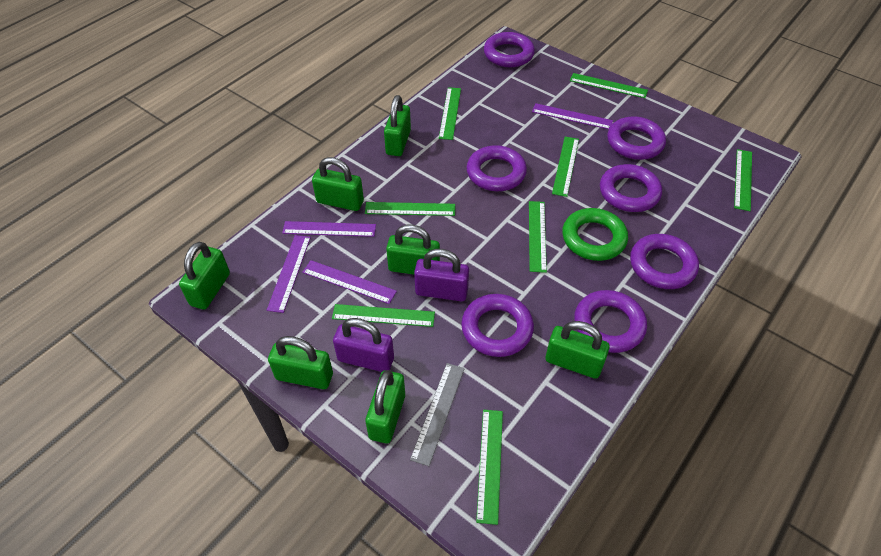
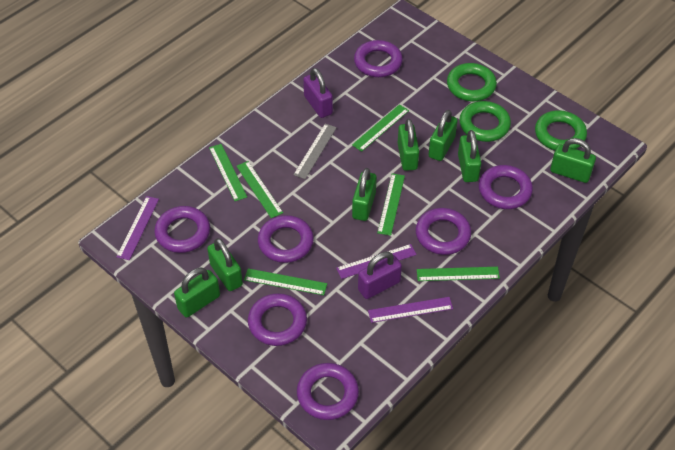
green ring: 1 -> 3
green ruler: 8 -> 6
purple ruler: 4 -> 3

